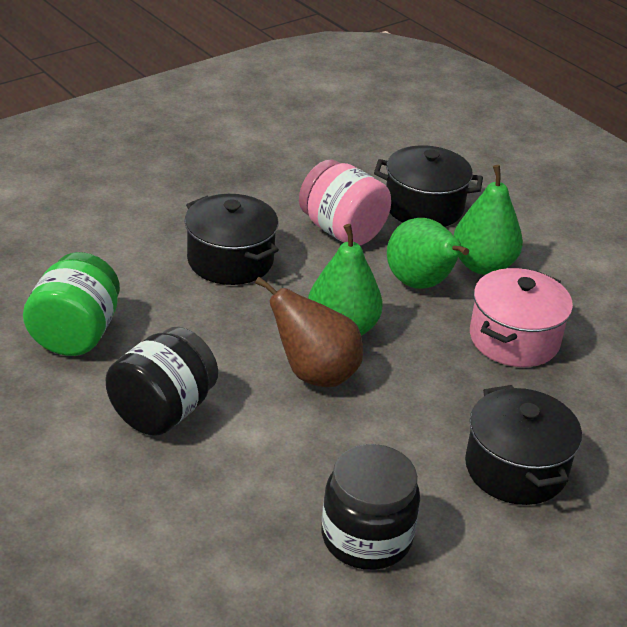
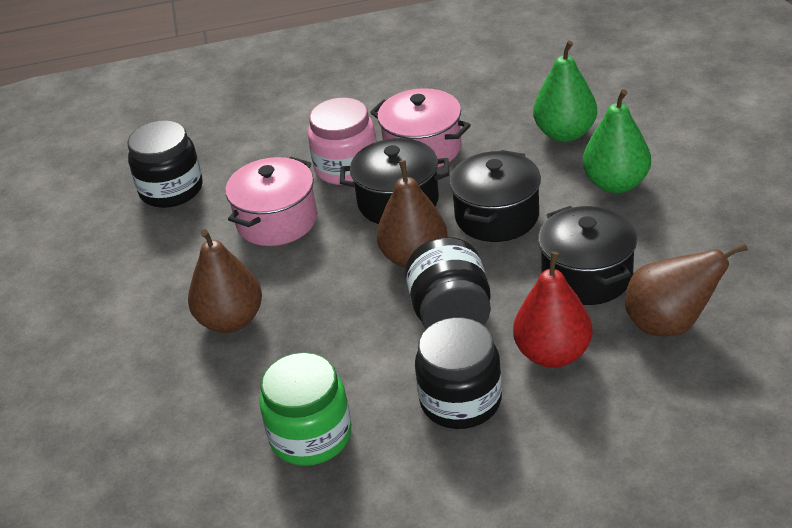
black jar: 2 -> 3
brown pear: 1 -> 3
green pear: 3 -> 2
pink pot: 1 -> 2
red pear: 0 -> 1

